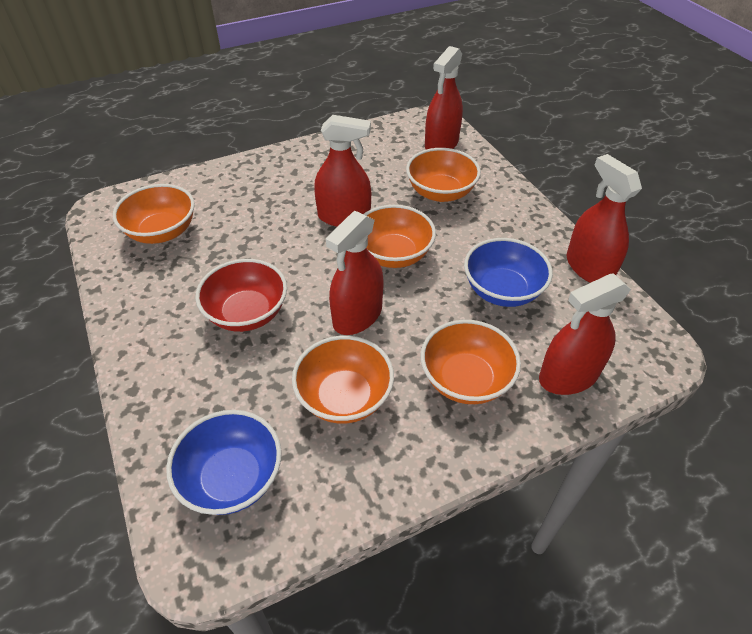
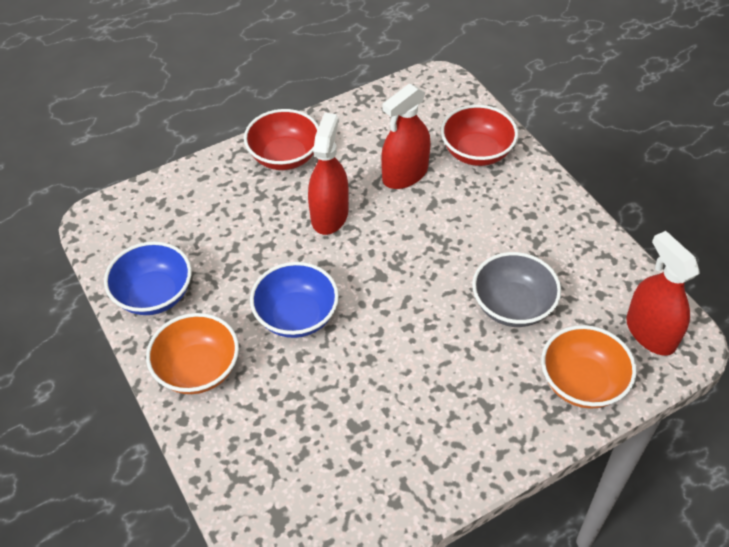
grey bowl: 0 -> 1
orange bowl: 5 -> 2
red bowl: 1 -> 2
red spray bottle: 5 -> 3

